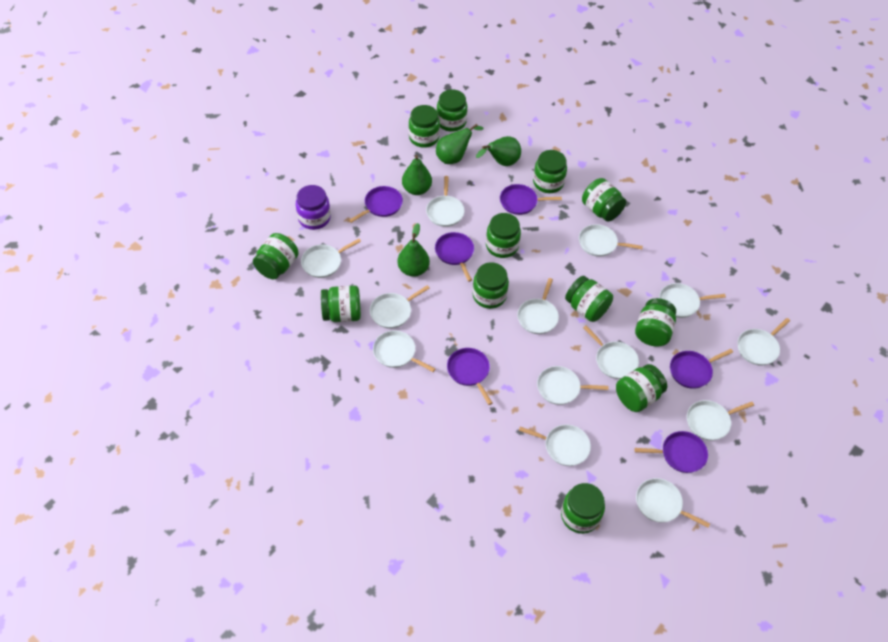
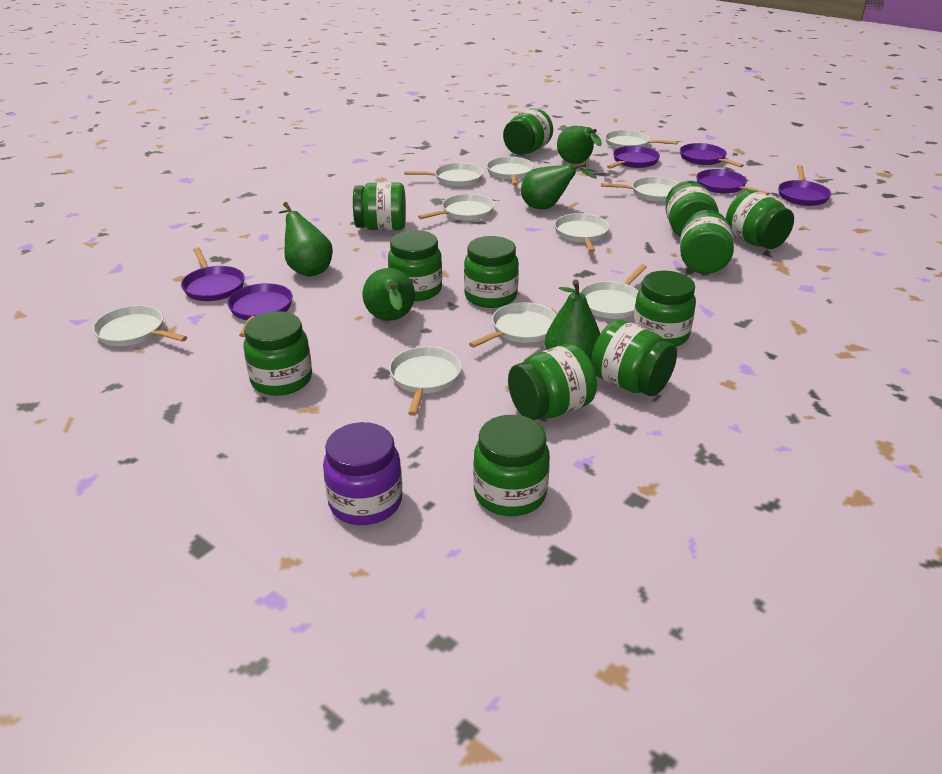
green pear: 4 -> 5
white pan: 13 -> 10

